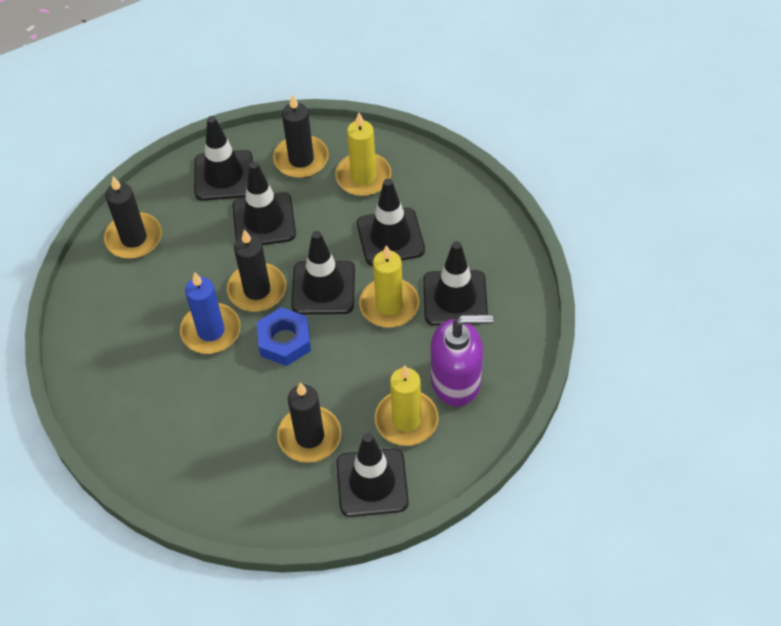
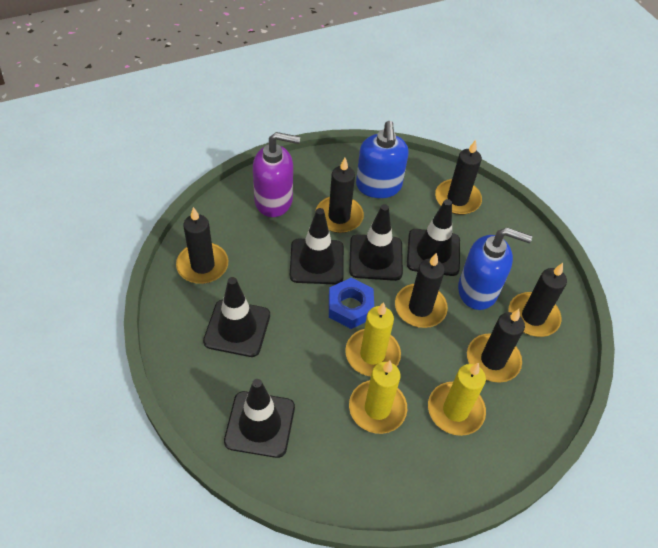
black candle: 4 -> 6
black traffic cone: 6 -> 5
blue candle: 1 -> 0
blue soap dispenser: 0 -> 2

